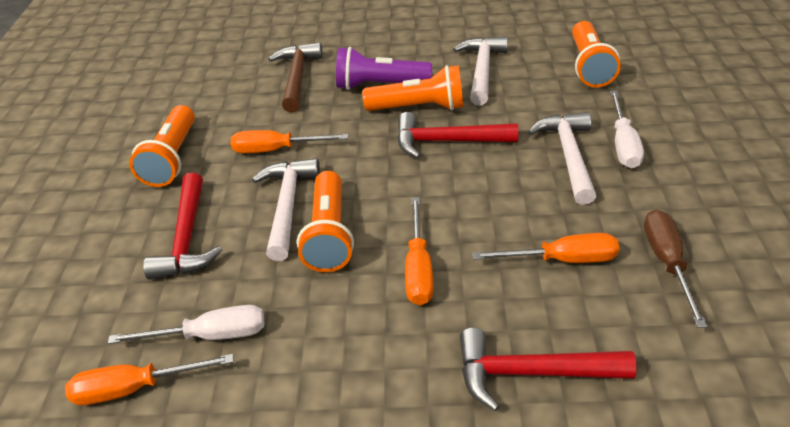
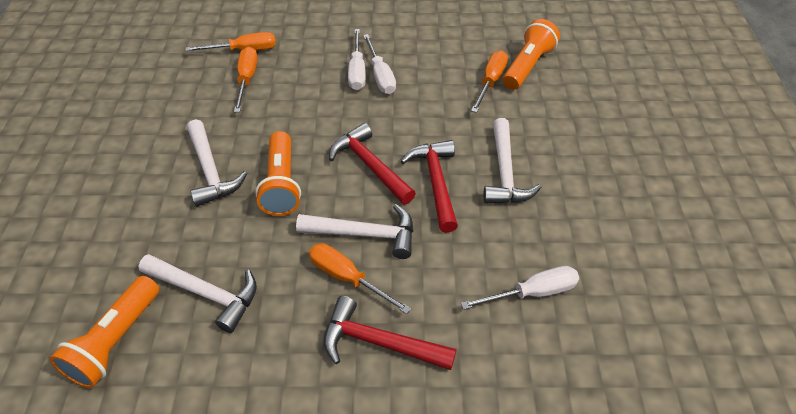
brown hammer: 1 -> 0
brown screwdriver: 1 -> 0
orange flashlight: 4 -> 3
purple flashlight: 1 -> 0
white hammer: 3 -> 4
white screwdriver: 2 -> 3

